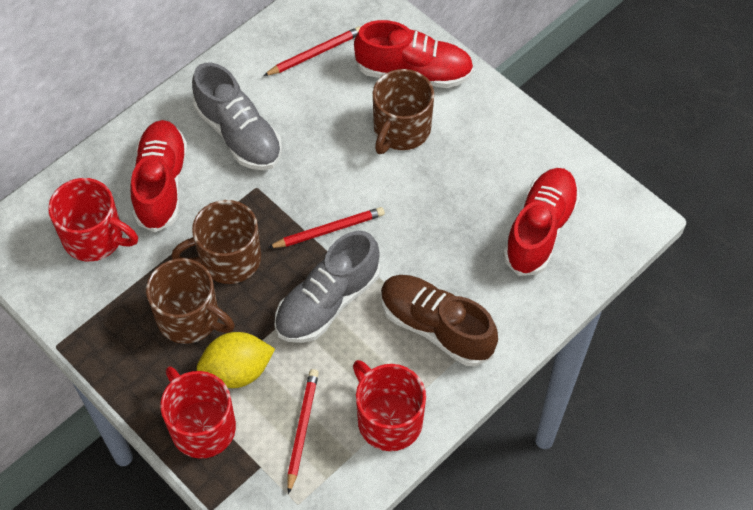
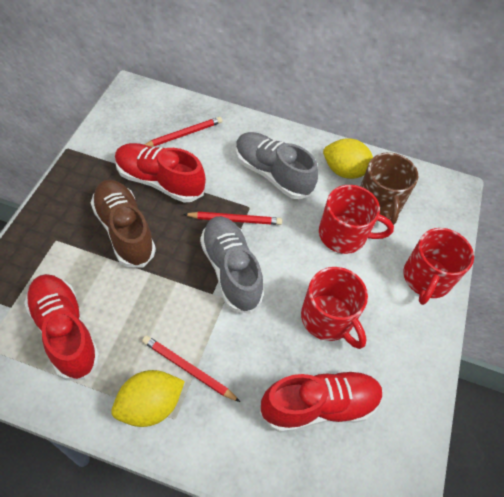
brown mug: 3 -> 1
yellow lemon: 1 -> 2

